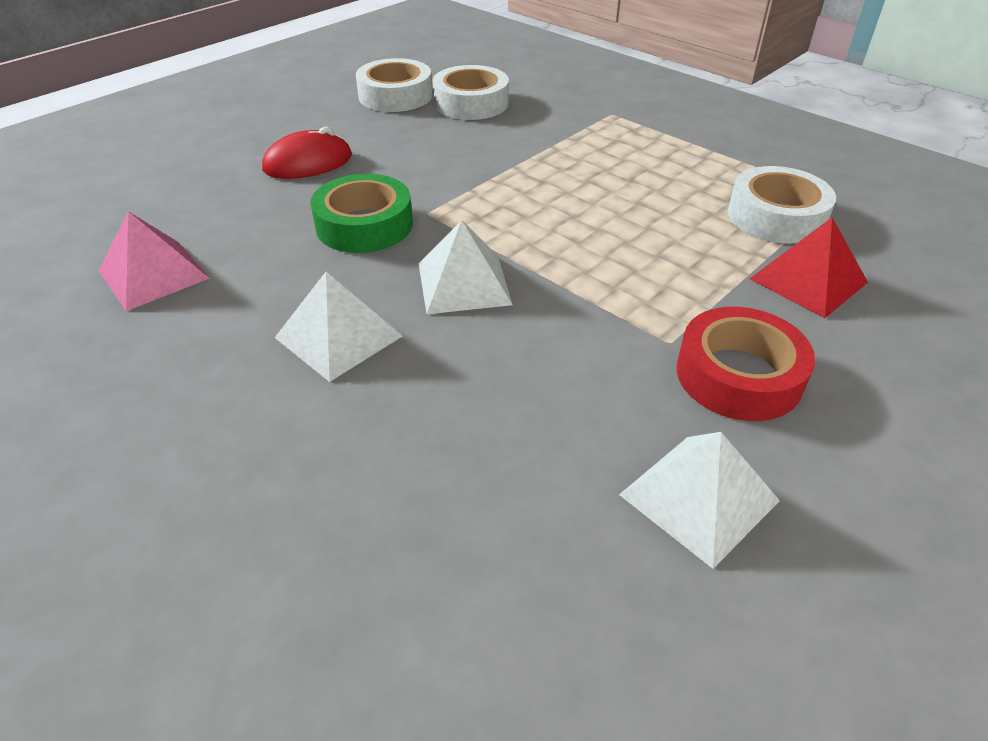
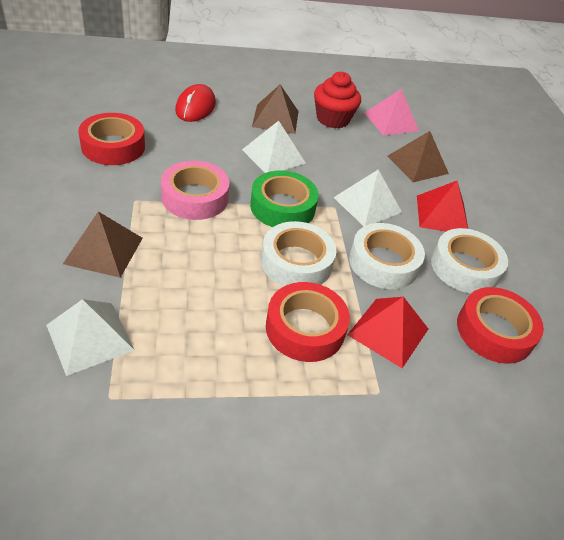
brown pyramid: 0 -> 3
pink tape: 0 -> 1
red cupcake: 0 -> 1
red pyramid: 1 -> 2
red tape: 1 -> 3

